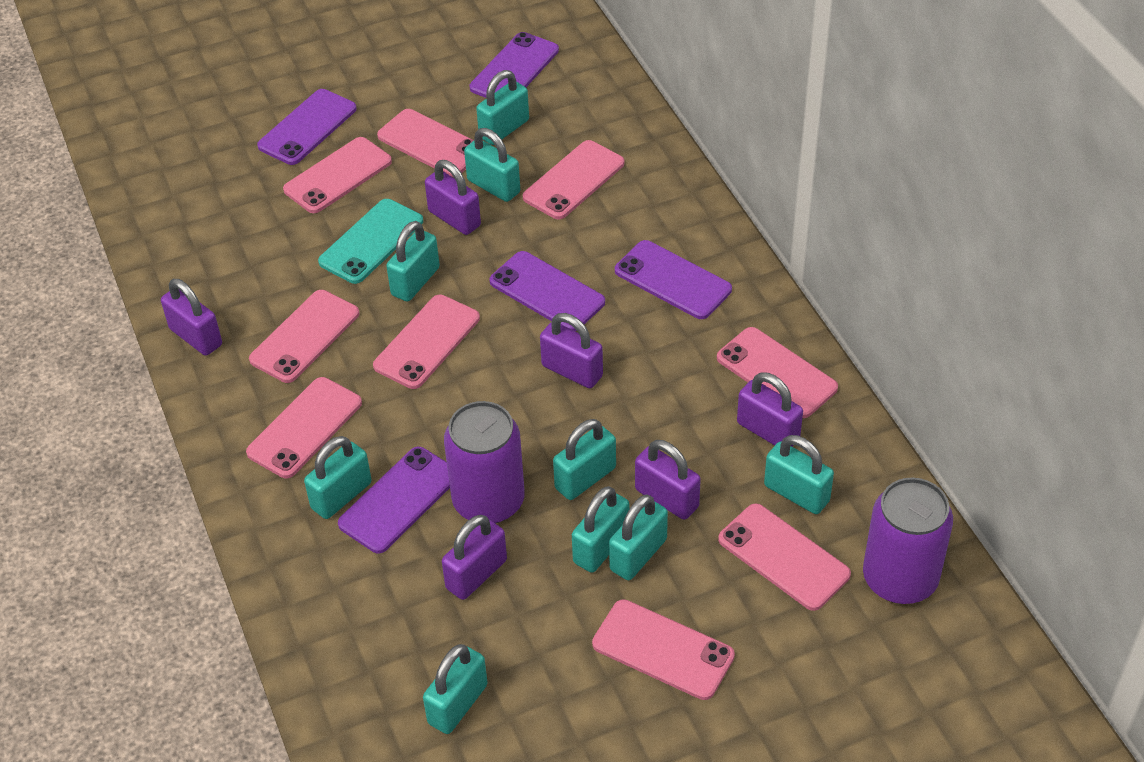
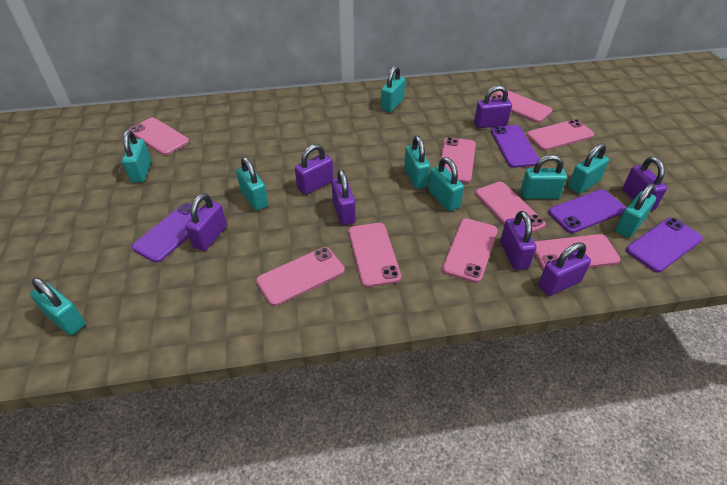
purple can: 2 -> 0
purple padlock: 6 -> 7
purple phone: 5 -> 4
turquoise phone: 1 -> 0

